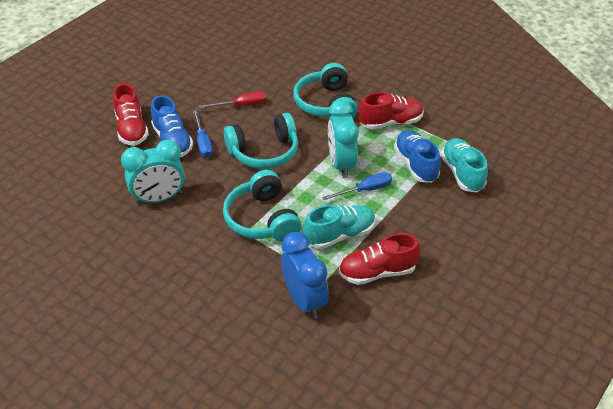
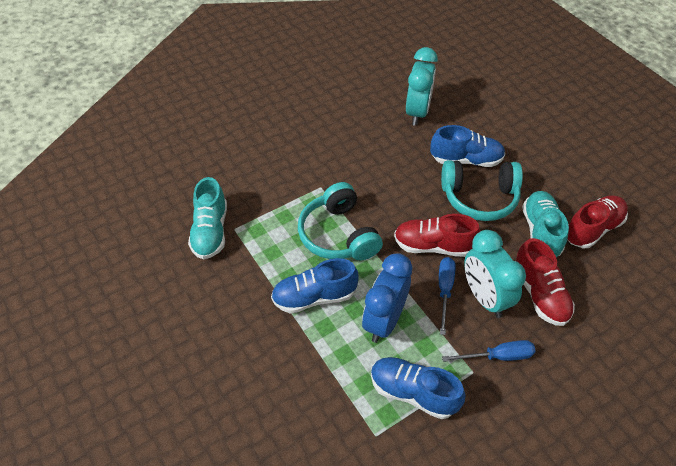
blue shoe: 2 -> 3
red screwdriver: 1 -> 0
turquoise headphones: 3 -> 2

